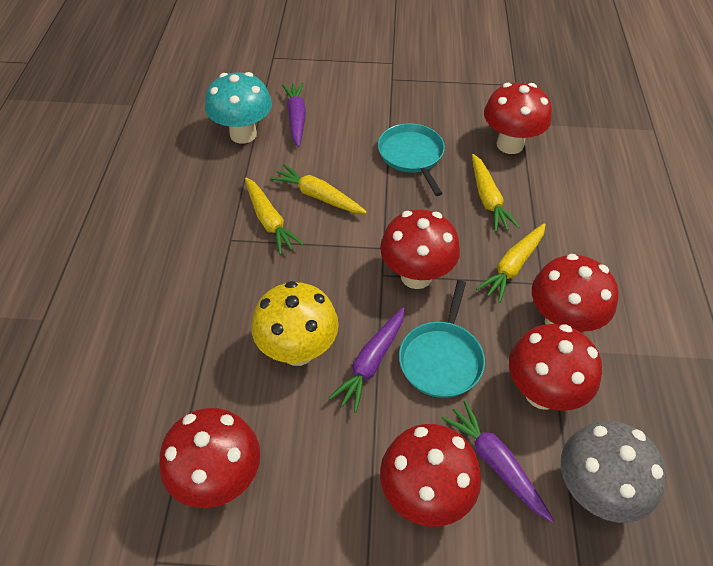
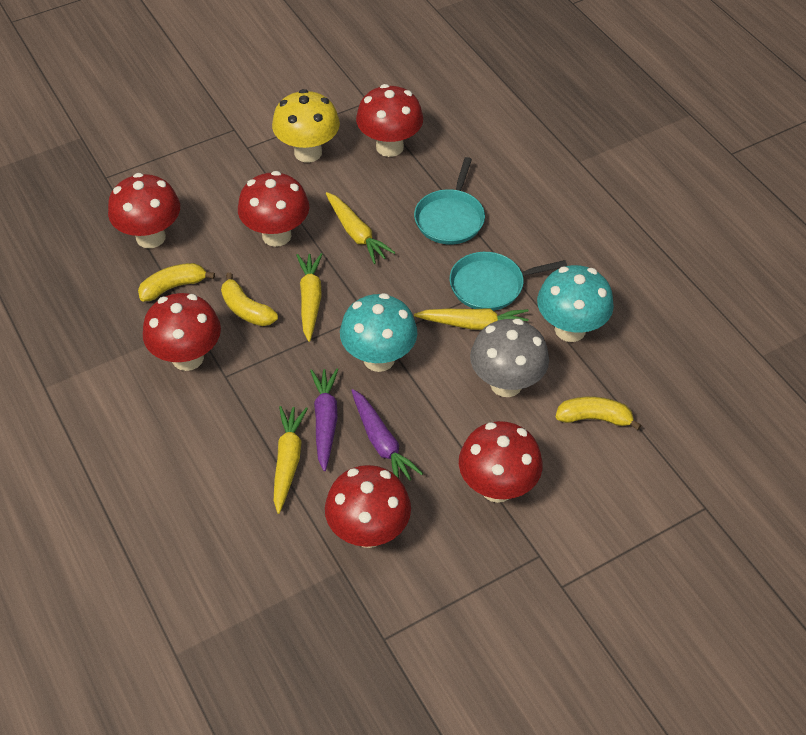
purple carrot: 3 -> 2
turquoise mushroom: 1 -> 2
yellow banana: 0 -> 3

